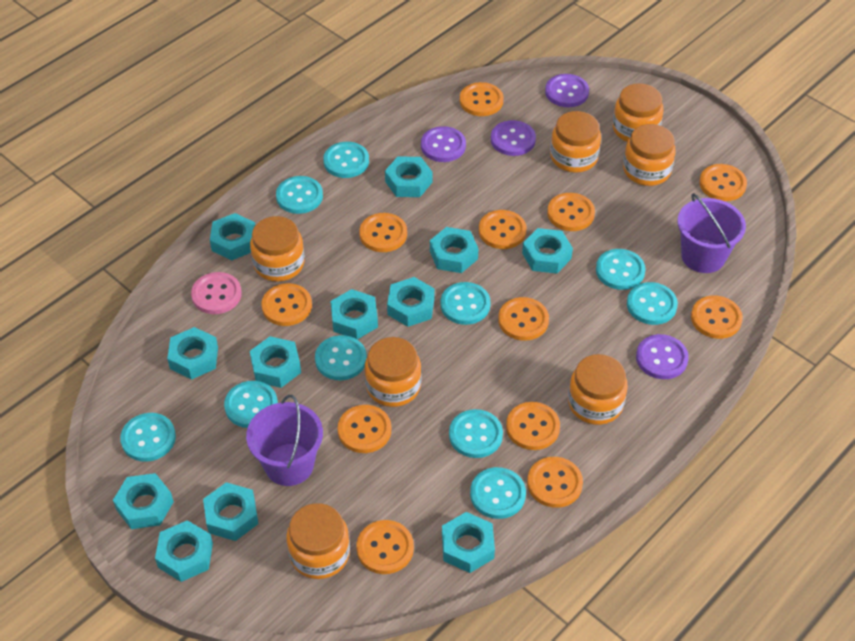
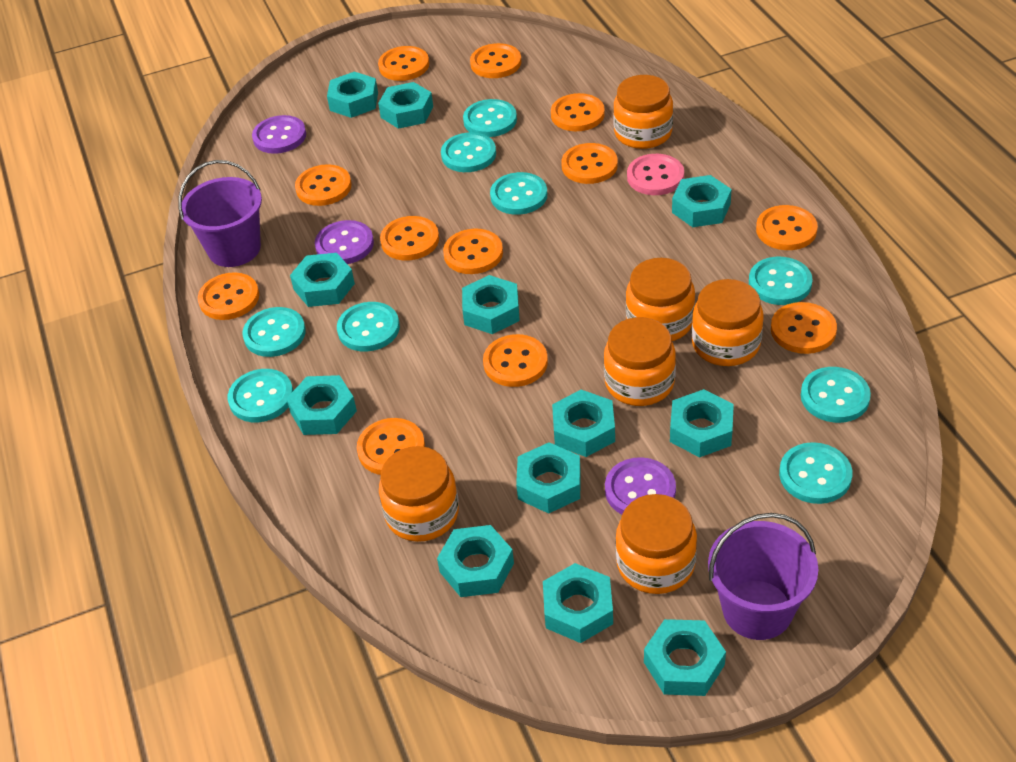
orange jar: 7 -> 6
purple button: 4 -> 3
turquoise button: 10 -> 9

